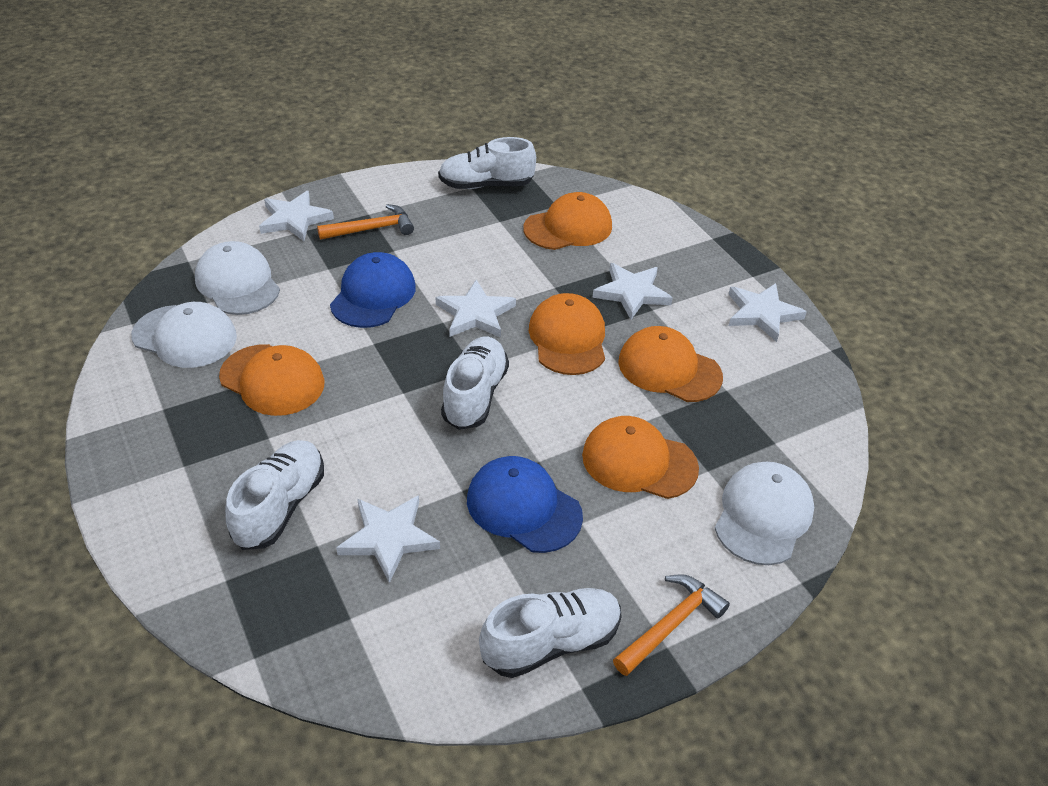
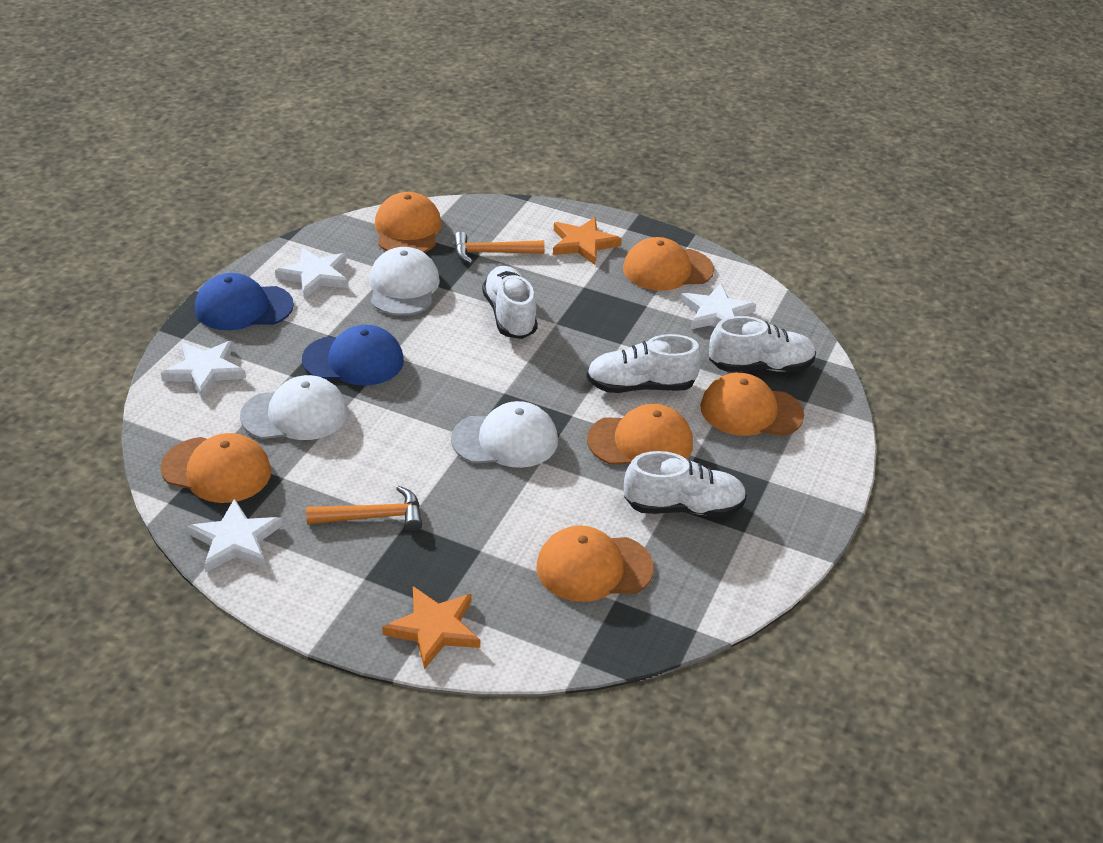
orange cap: 5 -> 6
orange star: 0 -> 2
white star: 5 -> 4

